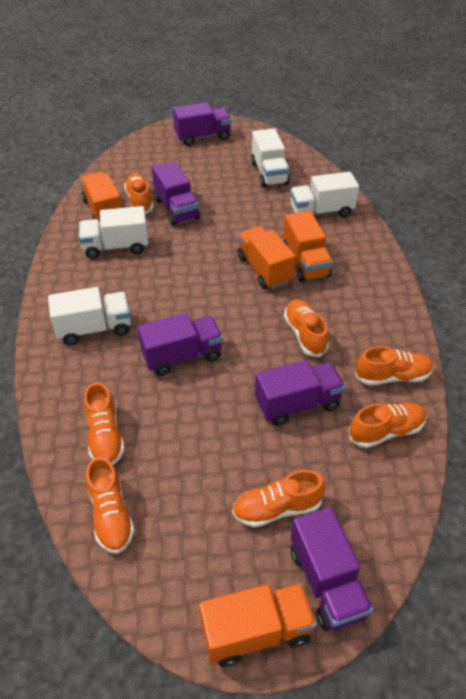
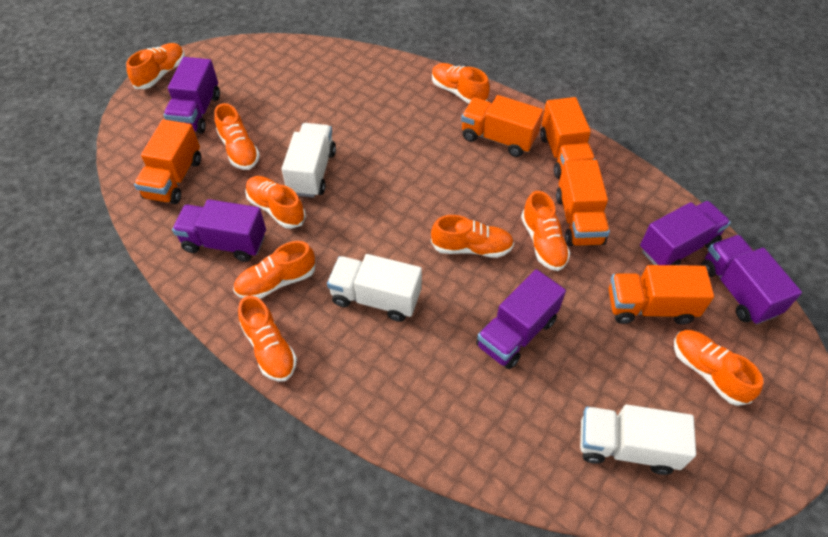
orange shoe: 7 -> 9
orange truck: 4 -> 5
white truck: 4 -> 3

